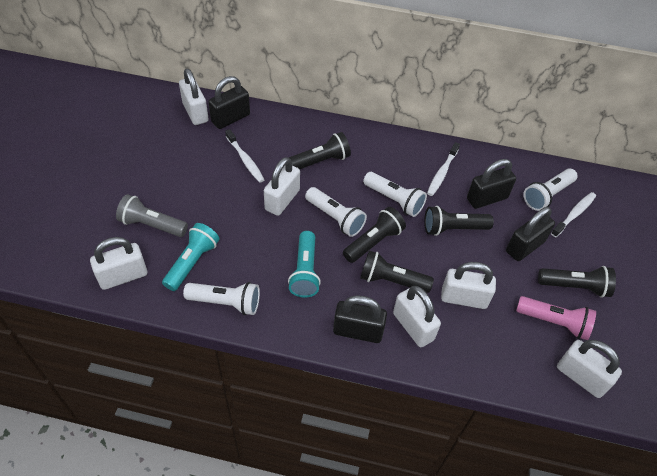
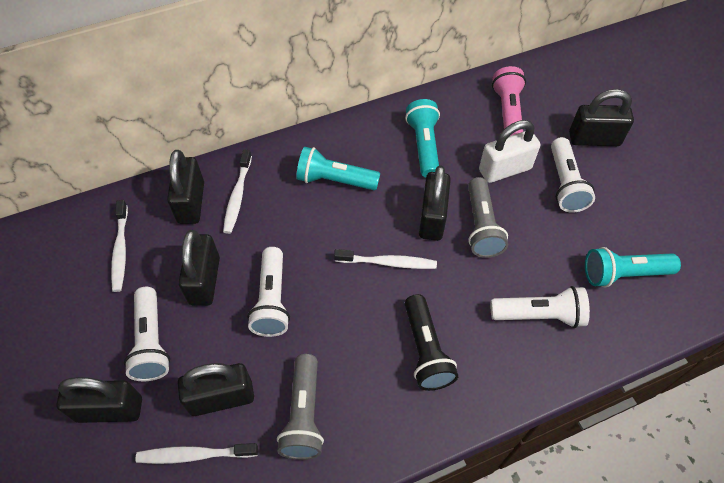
black flashlight: 5 -> 1
black padlock: 4 -> 6
grey flashlight: 1 -> 2
turquoise flashlight: 2 -> 3
white padlock: 6 -> 1
white toothbrush: 3 -> 4

